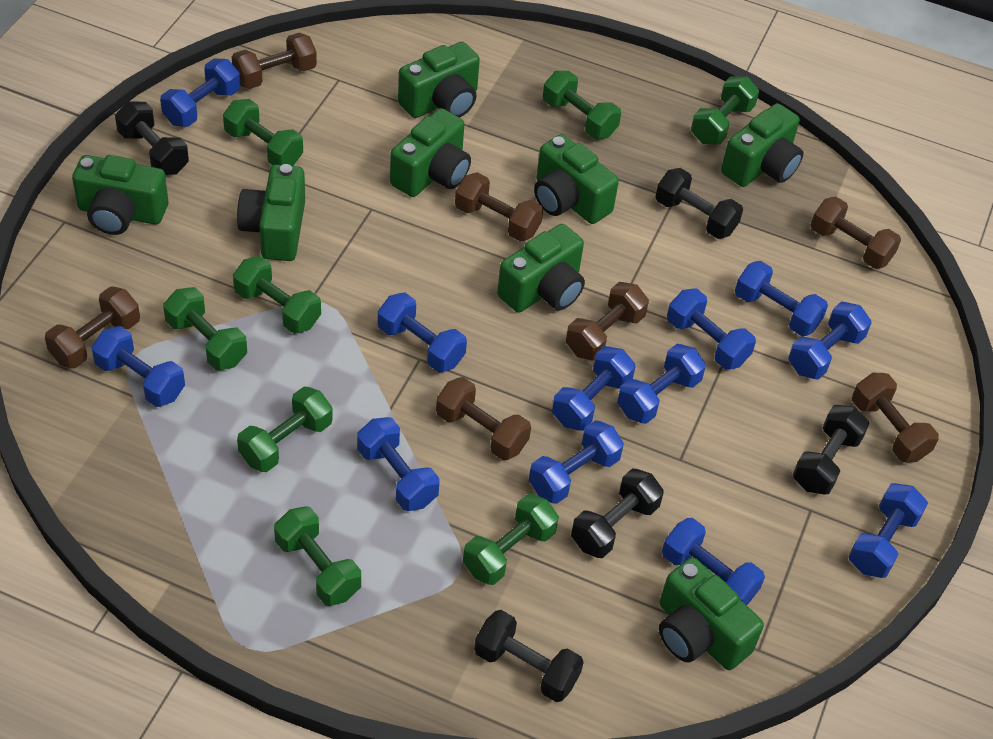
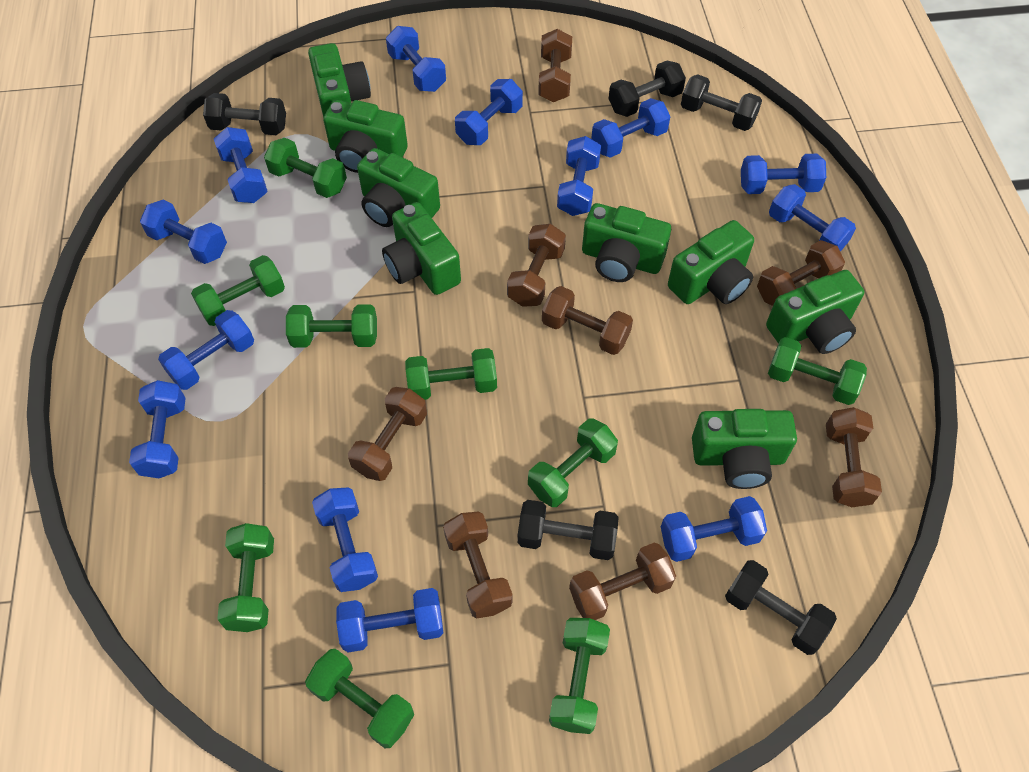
blue dumbbell: 12 -> 13
brown dumbbell: 7 -> 8
green dumbbell: 8 -> 9

